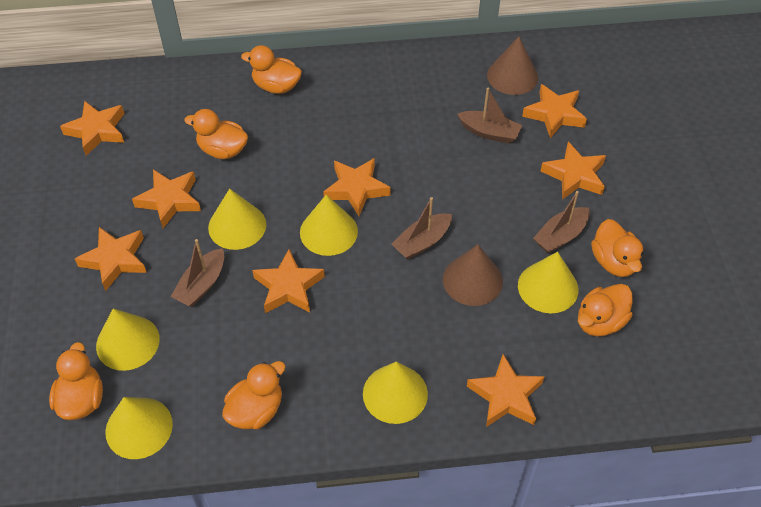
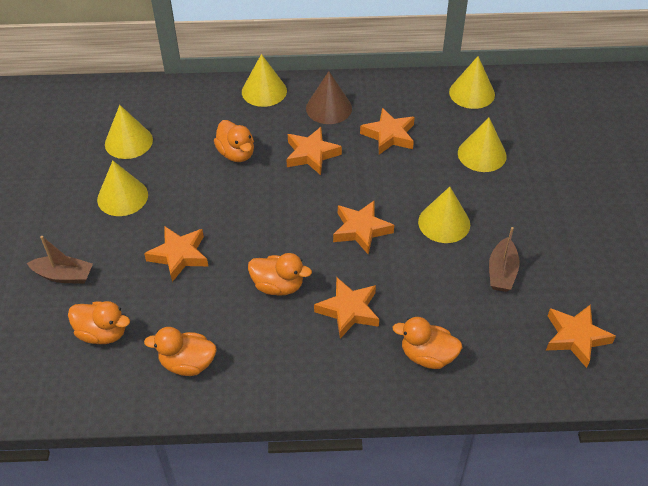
brown boat: 4 -> 2
brown cone: 2 -> 1
orange duck: 6 -> 5
orange star: 8 -> 6

